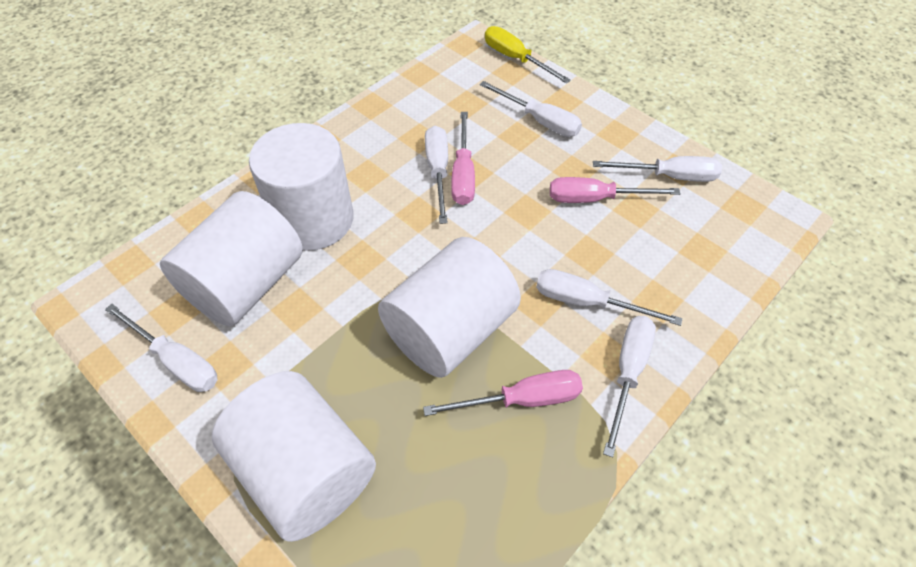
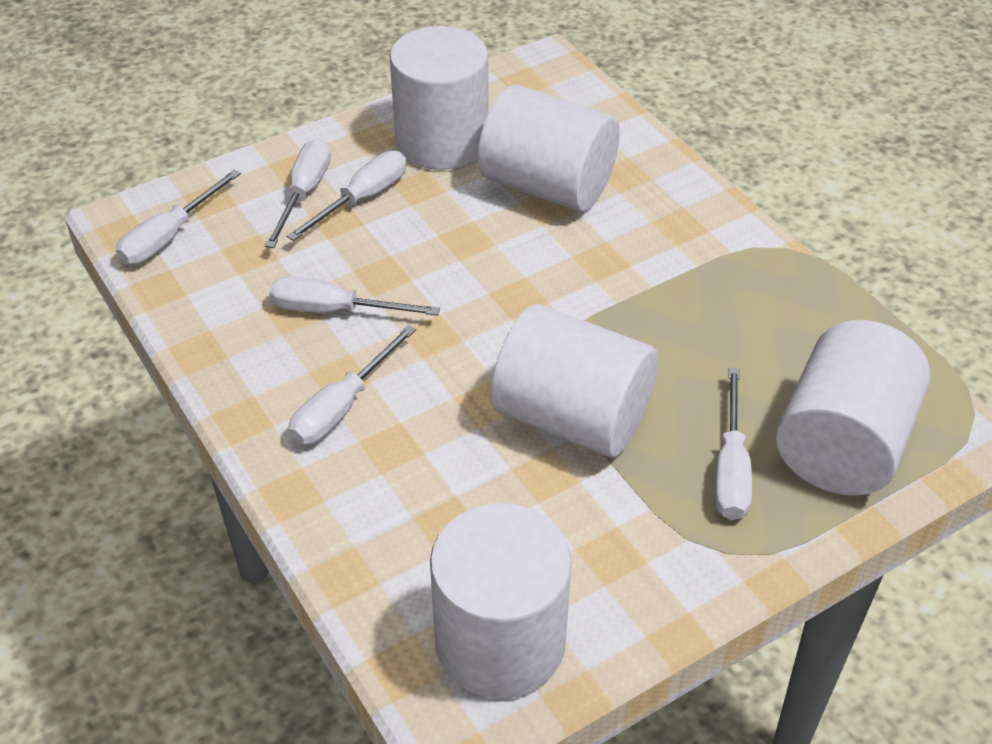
pink screwdriver: 3 -> 0
white cylinder: 4 -> 5
yellow screwdriver: 1 -> 0

